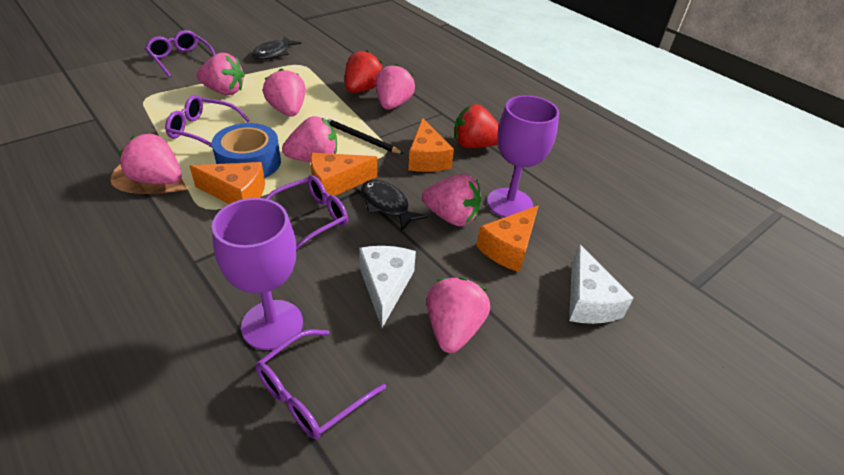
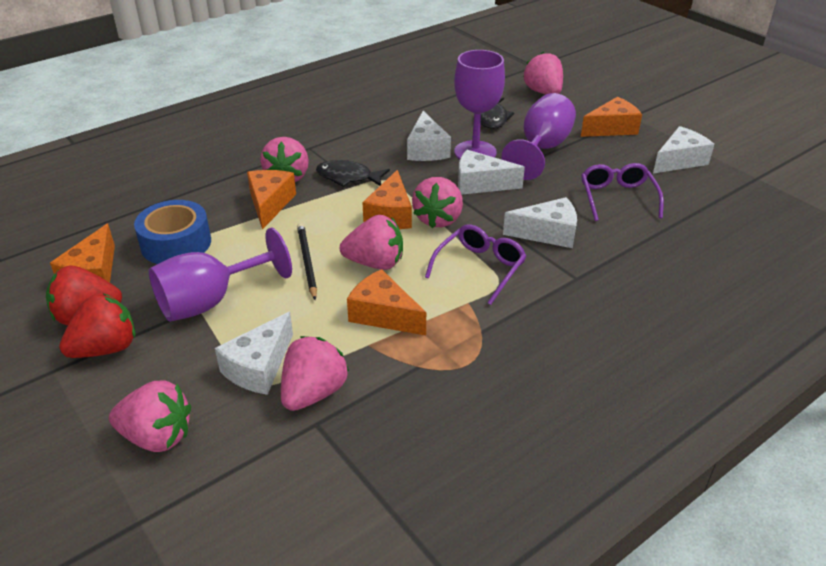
orange cheese: 4 -> 5
pink strawberry: 7 -> 6
purple glasses: 4 -> 2
purple goblet: 2 -> 3
white cheese: 2 -> 5

